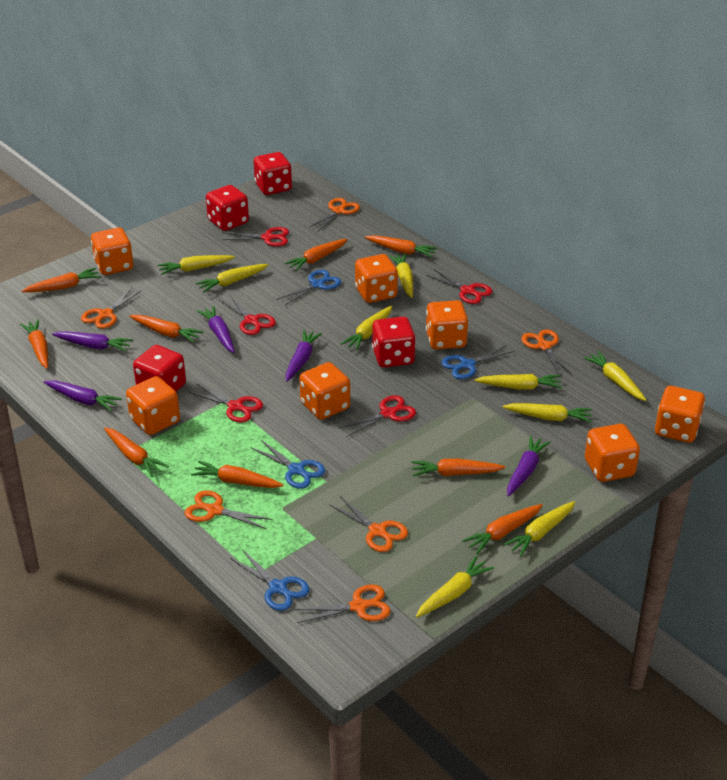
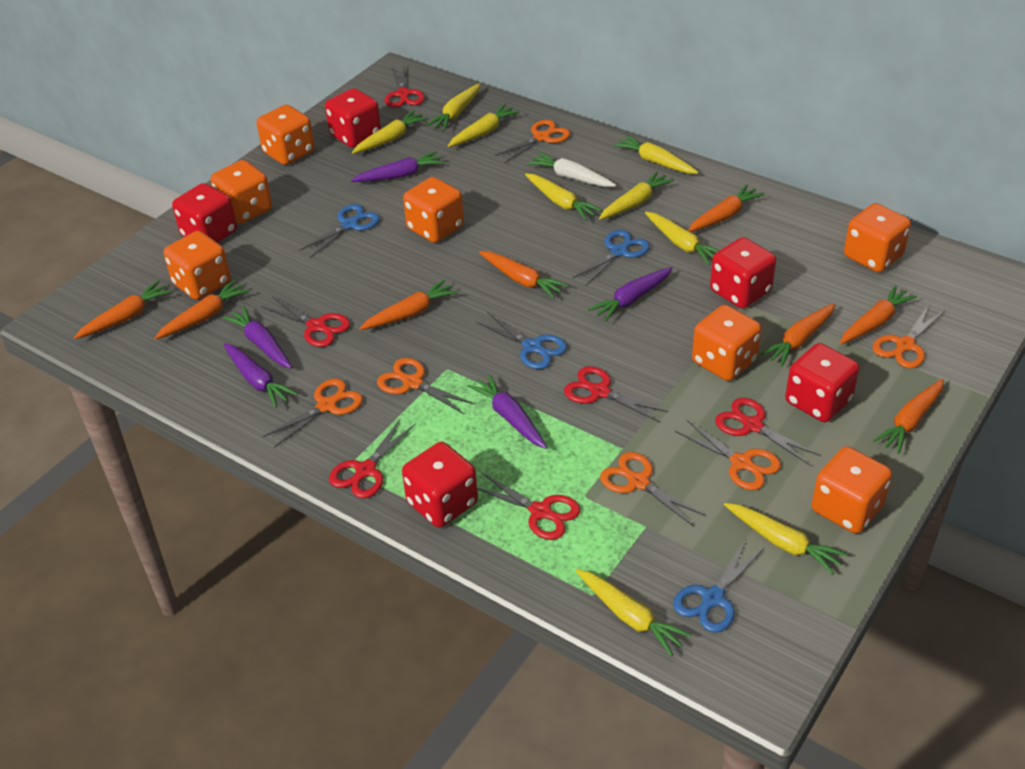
orange carrot: 9 -> 8
red dice: 4 -> 5
red scissors: 5 -> 6
white carrot: 0 -> 1

